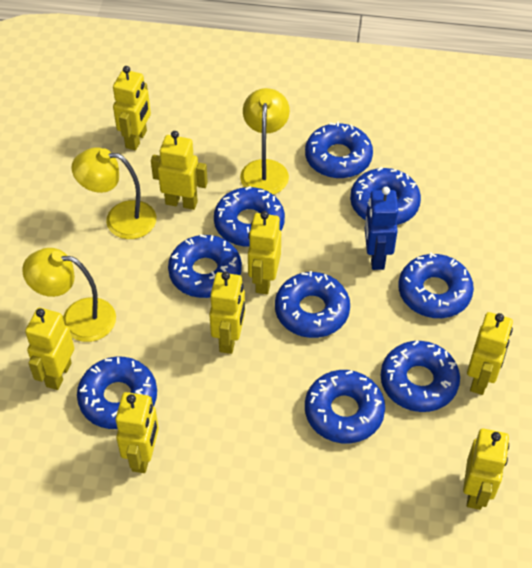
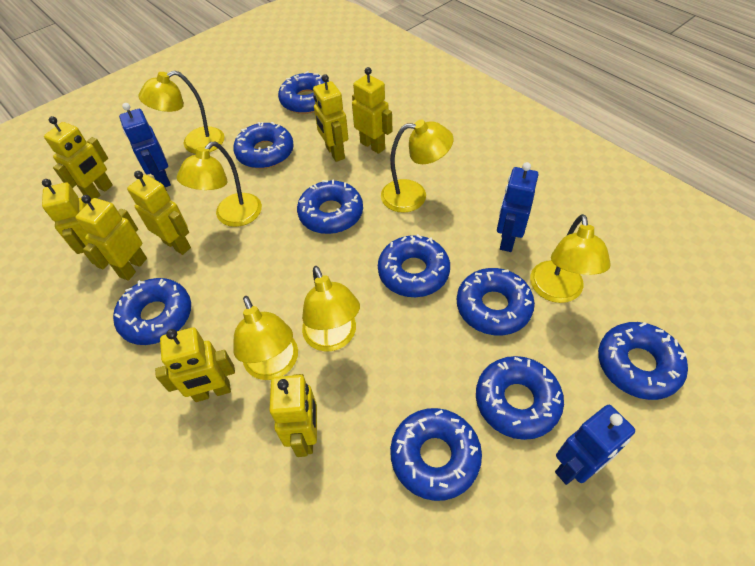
blue robot: 1 -> 3
yellow lamp: 3 -> 6

